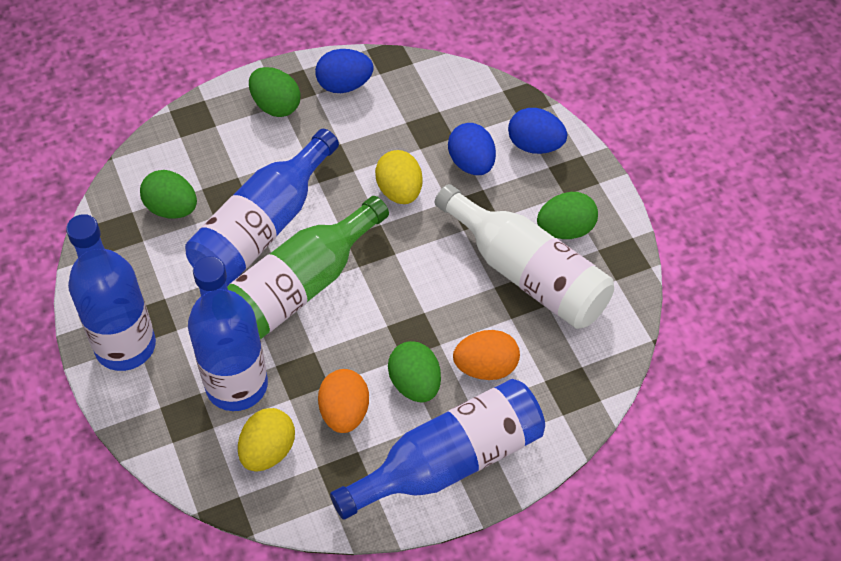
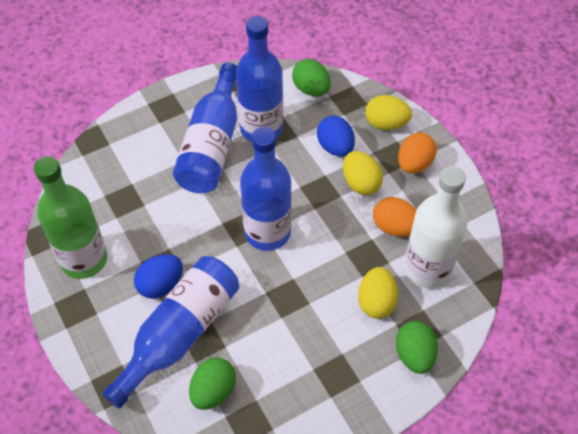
blue egg: 3 -> 2
green egg: 4 -> 3
yellow egg: 2 -> 3

